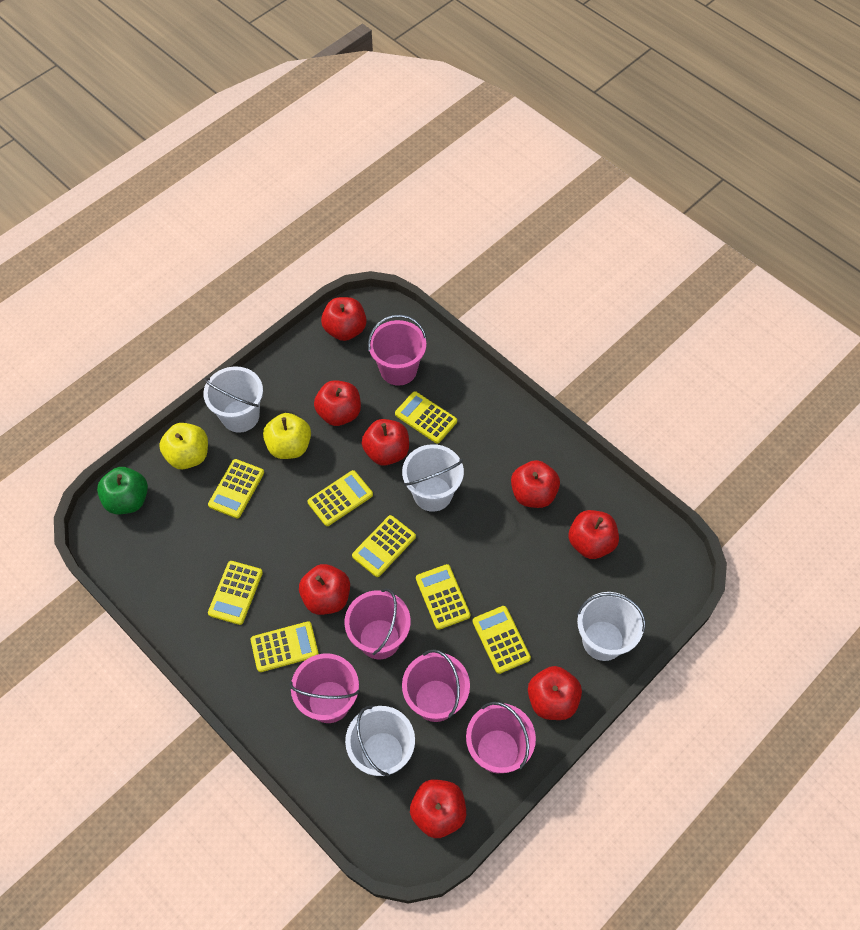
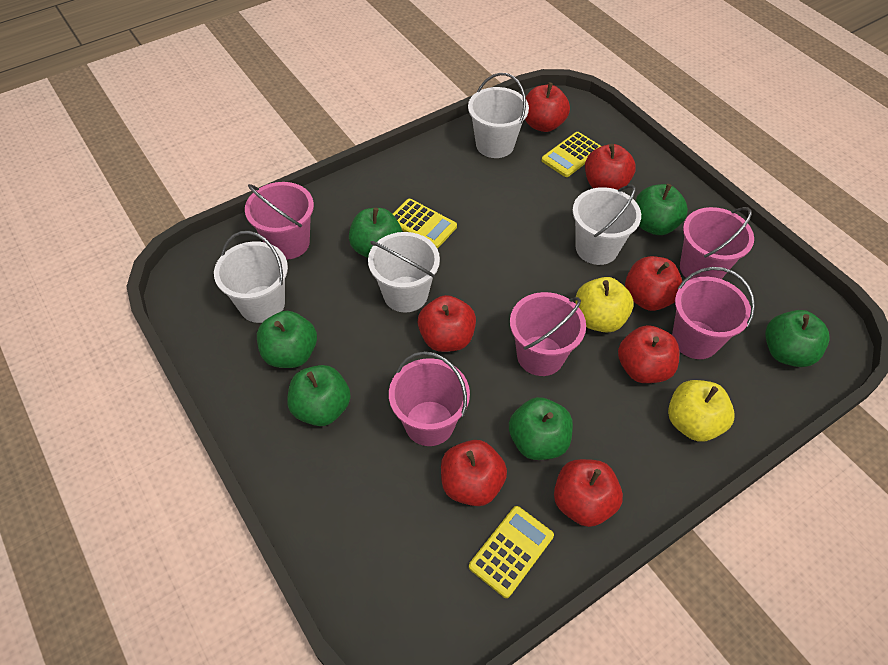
green apple: 1 -> 6
red apple: 8 -> 7
yellow calculator: 8 -> 3

